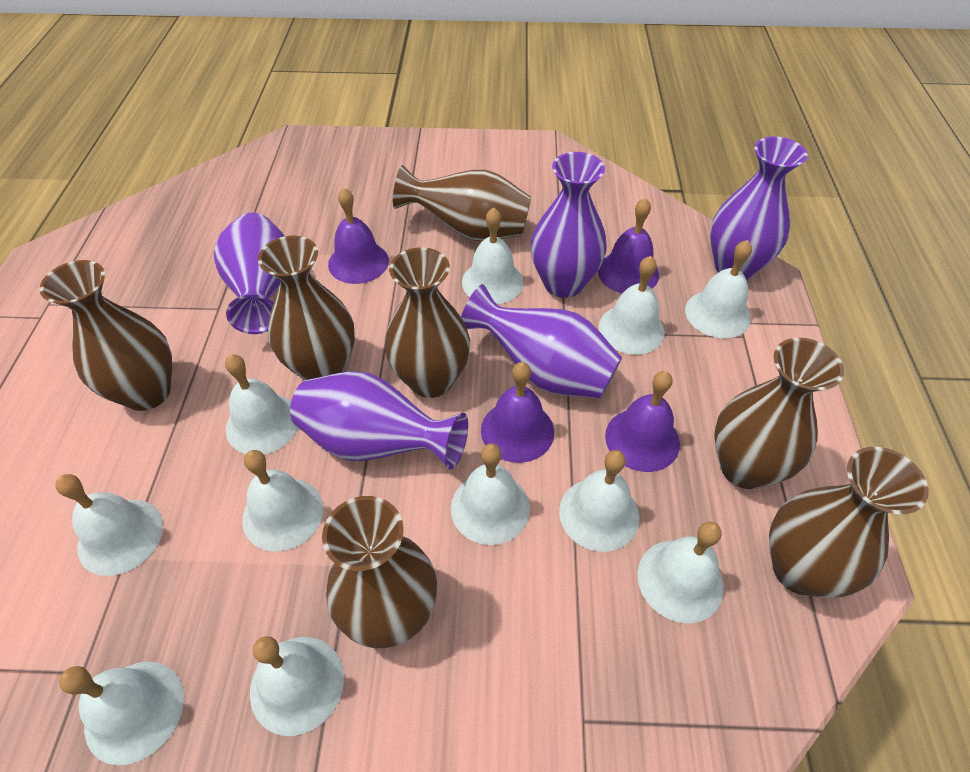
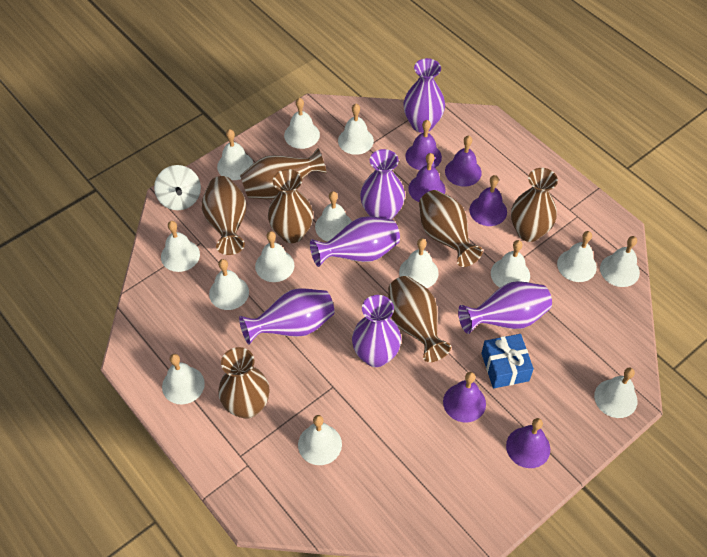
blue gift: 0 -> 1
purple bell: 4 -> 6
purple vase: 5 -> 6
white bell: 11 -> 14
white spinning top: 0 -> 1

